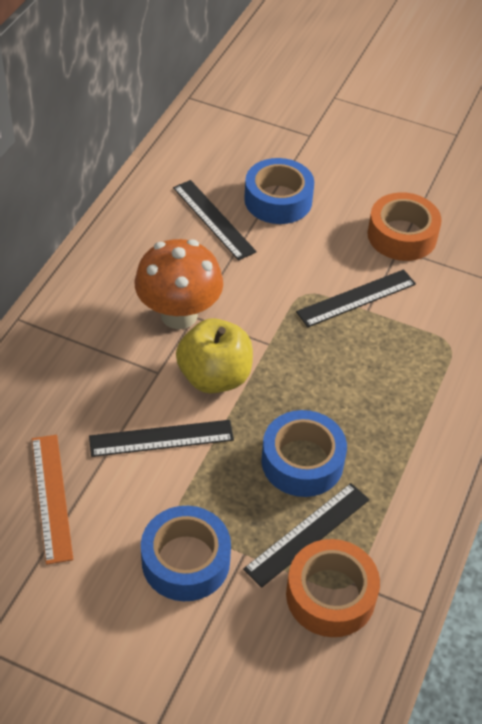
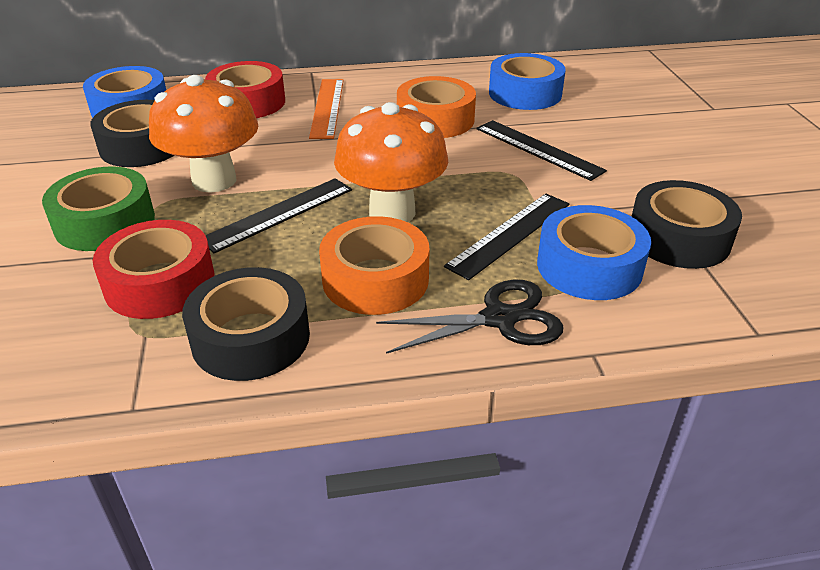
black ruler: 4 -> 3
black scissors: 0 -> 1
black tape: 0 -> 3
green tape: 0 -> 1
orange mushroom: 1 -> 2
red tape: 0 -> 2
yellow apple: 1 -> 0

